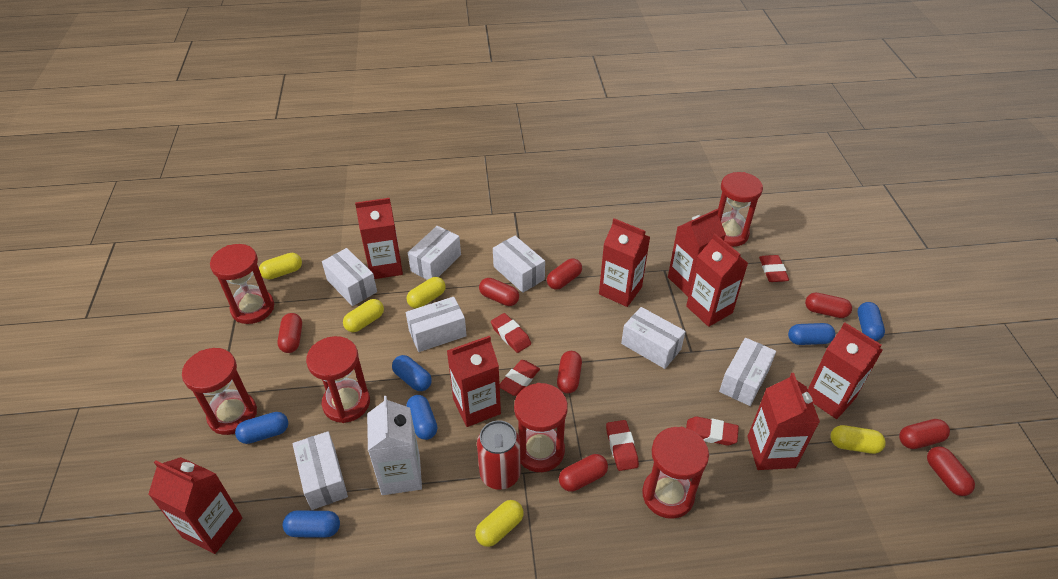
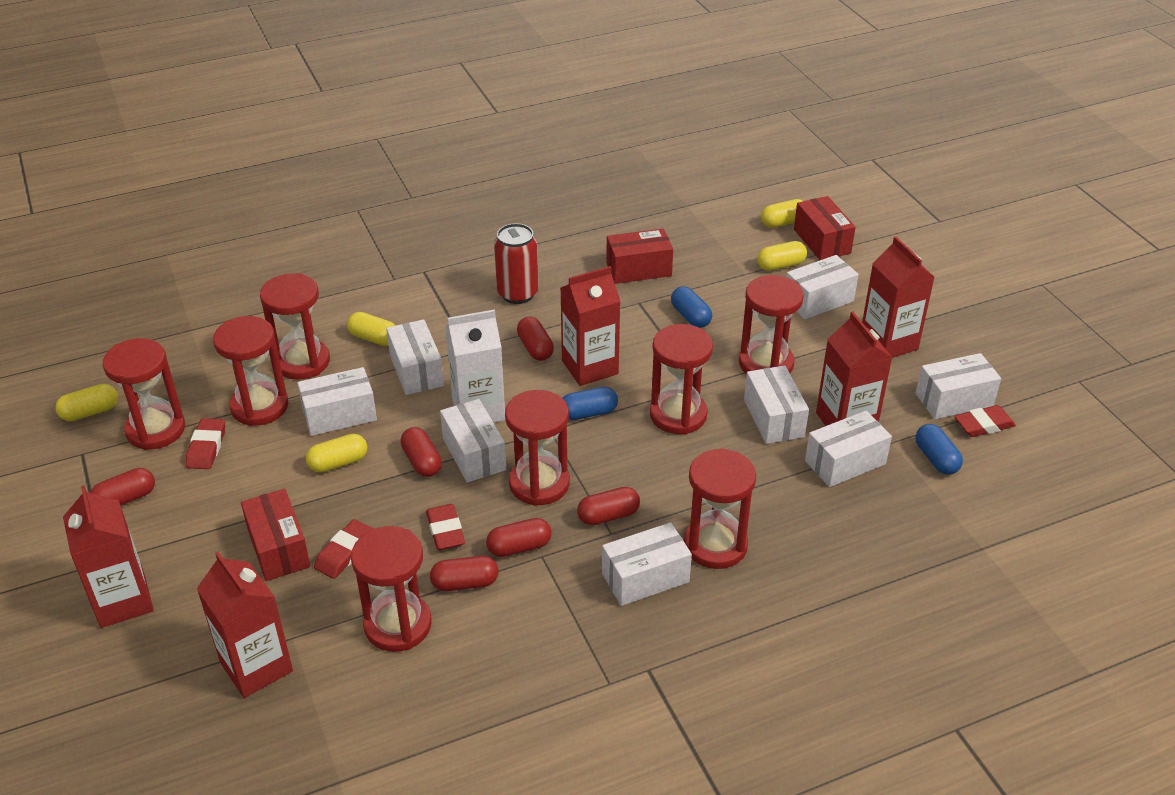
blue capsule: 6 -> 3
red box: 0 -> 3
red capsule: 8 -> 6
red carton: 8 -> 5
red eraser: 5 -> 4
red hourglass: 6 -> 8
white box: 7 -> 8

